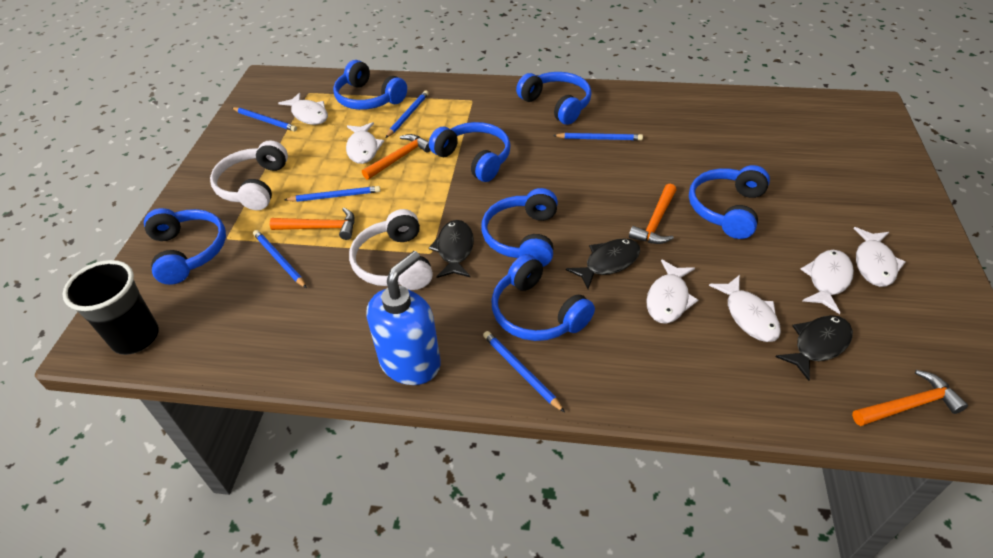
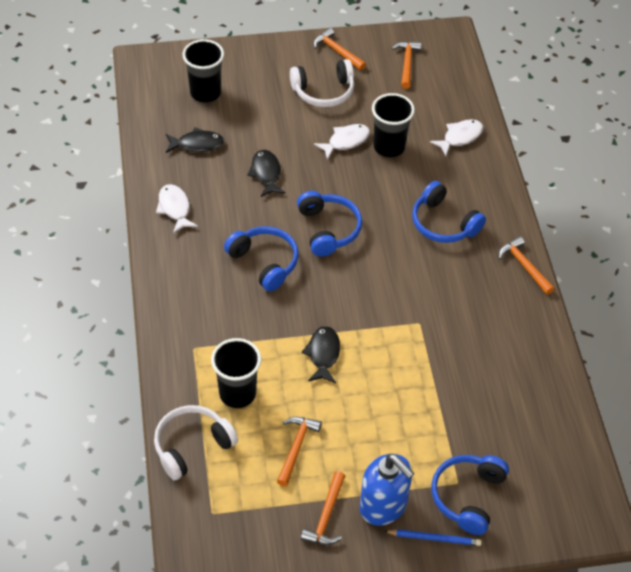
black cup: 1 -> 3
blue headphones: 7 -> 4
blue pencil: 6 -> 1
orange hammer: 4 -> 5
white fish: 6 -> 3

